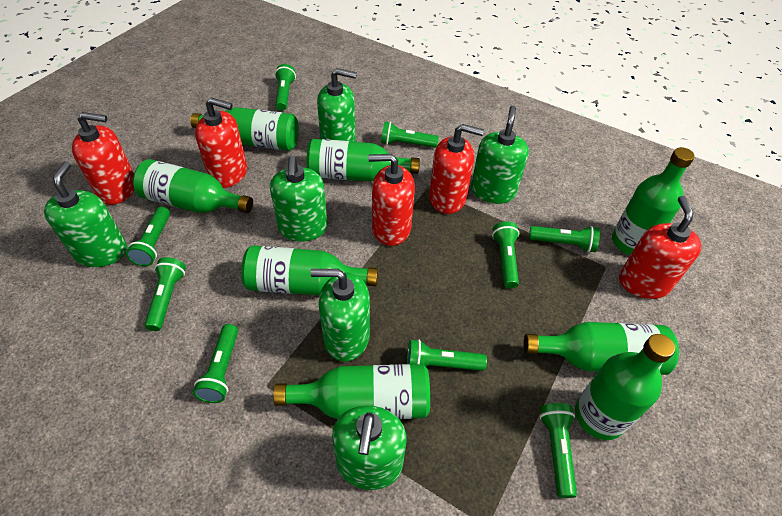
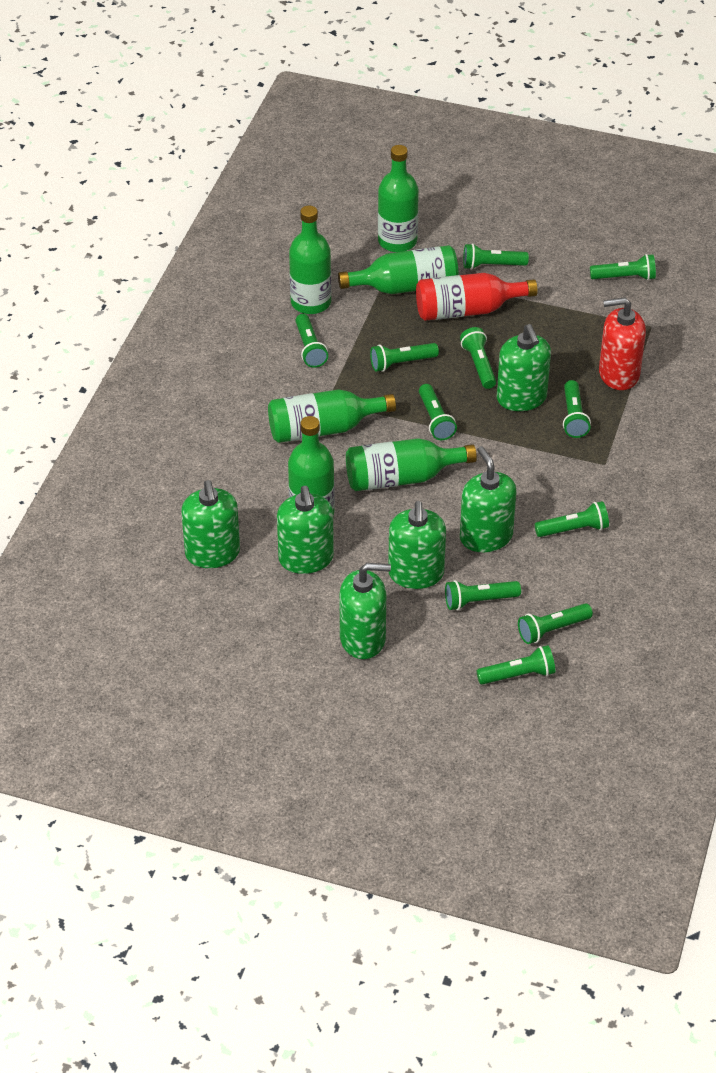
green bottle: 8 -> 6
green flashlight: 9 -> 11
red bottle: 0 -> 1
red soap dispenser: 5 -> 1

